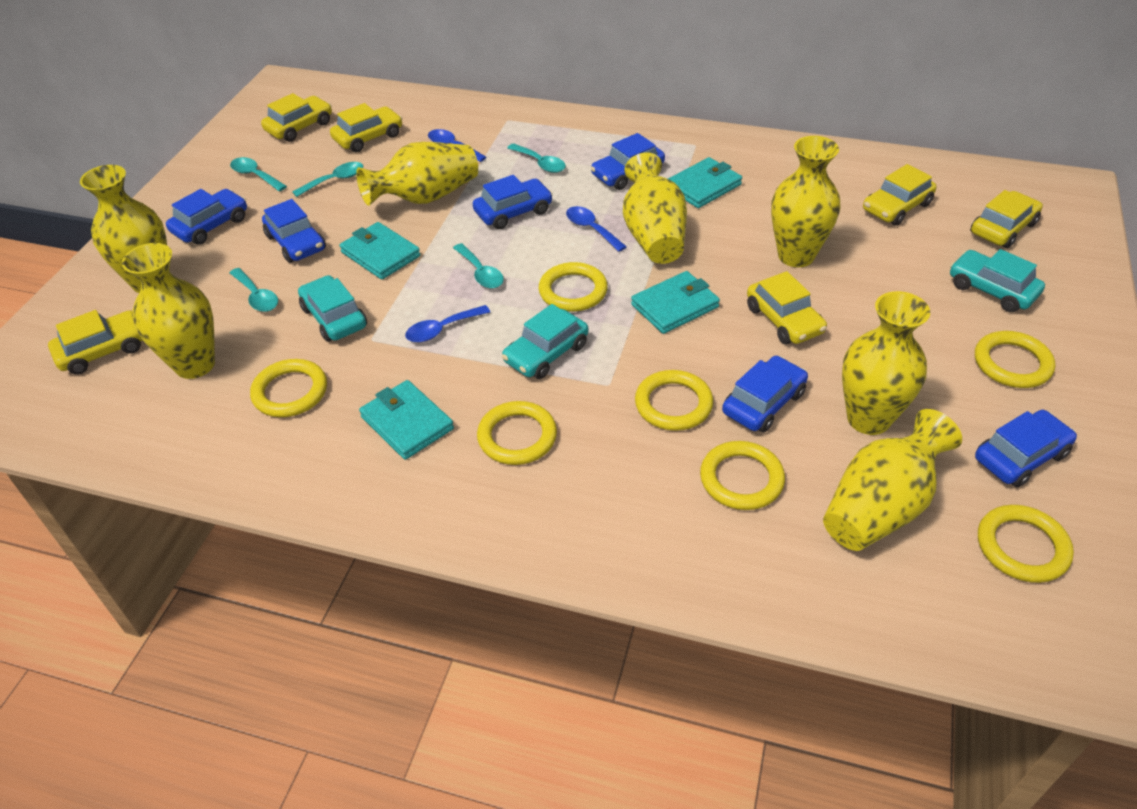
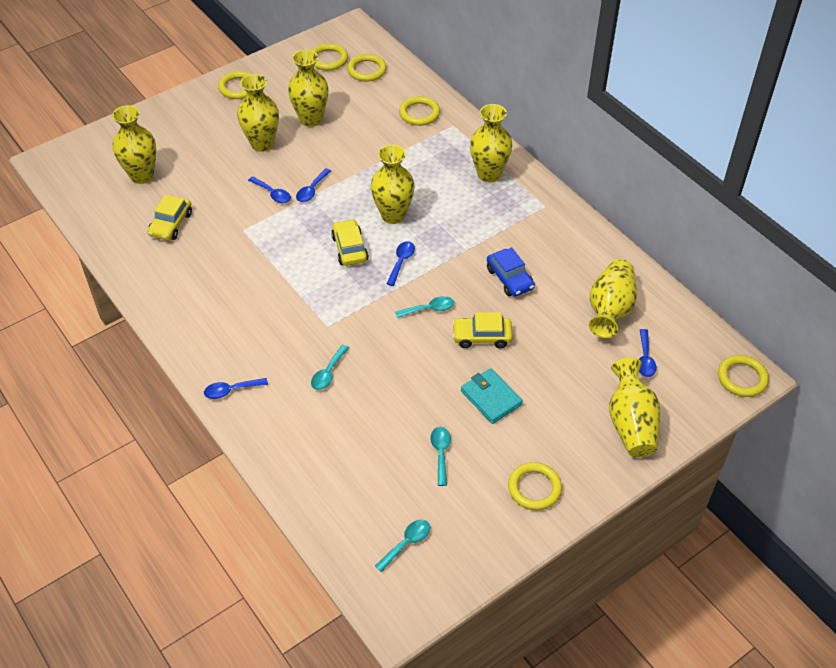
blue car: 6 -> 1
blue spoon: 3 -> 5
turquoise car: 3 -> 0
turquoise spoon: 5 -> 4
turquoise wallet: 4 -> 1
yellow car: 6 -> 3
yellow ring: 7 -> 6

